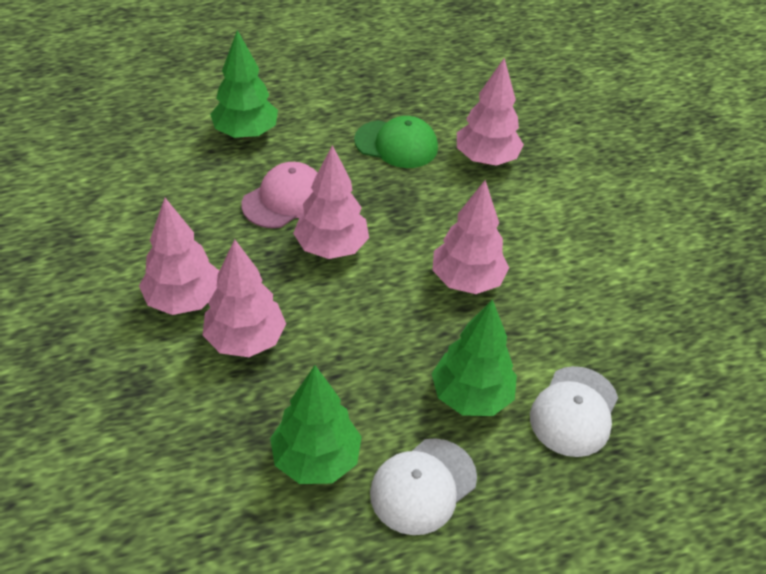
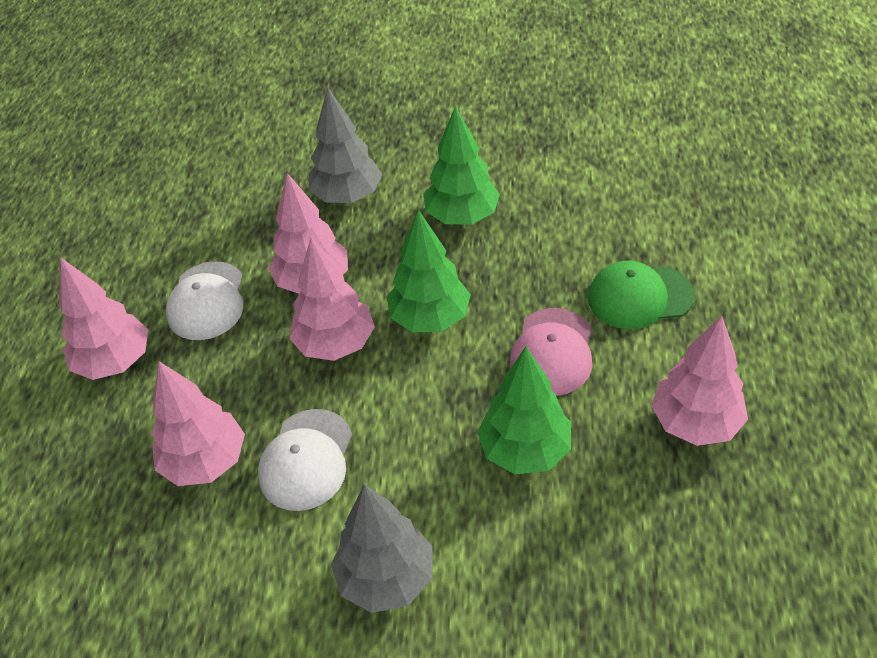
grey tree: 0 -> 2

